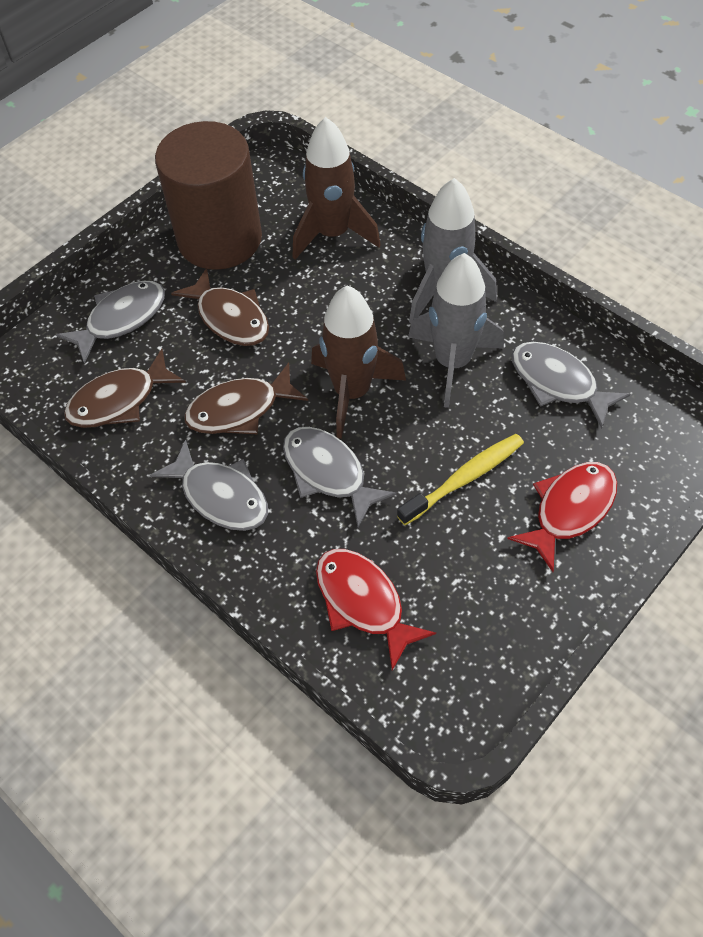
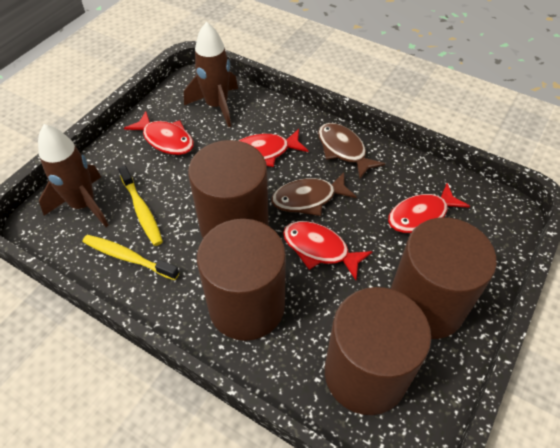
brown cylinder: 1 -> 4
brown fish: 3 -> 2
grey fish: 4 -> 0
grey rocket: 2 -> 0
red fish: 2 -> 4
yellow toothbrush: 1 -> 2

